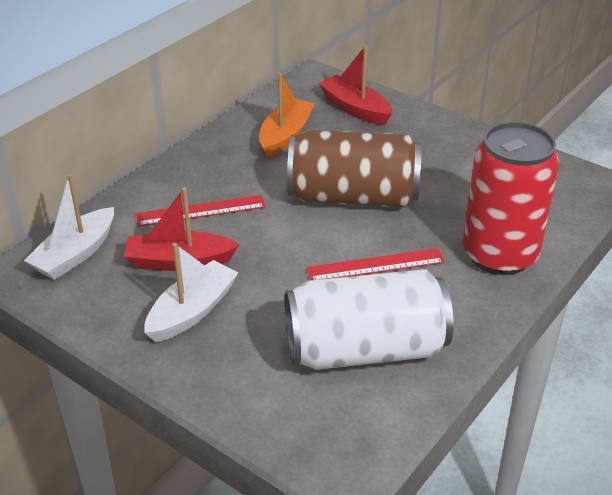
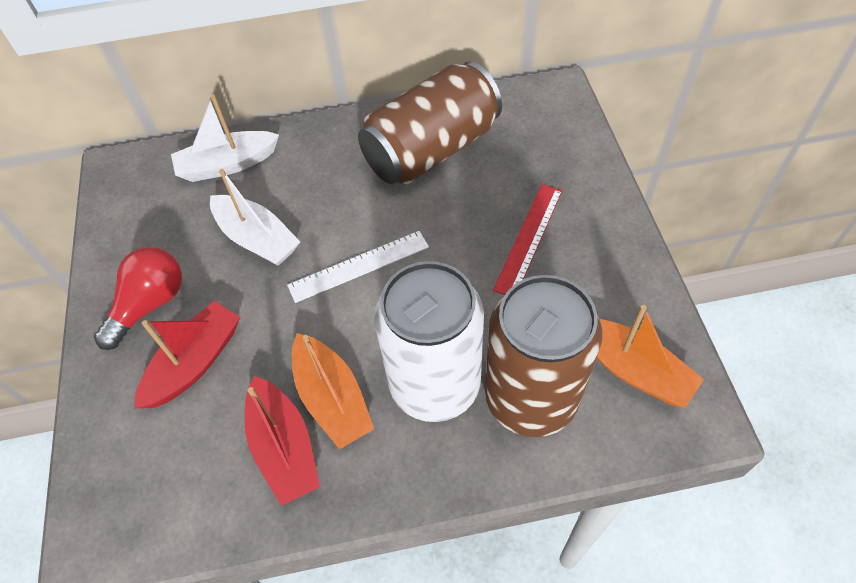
brown can: 1 -> 2
orange boat: 1 -> 2
red can: 1 -> 0
red light bulb: 0 -> 1
red ruler: 2 -> 1
white ruler: 0 -> 1

